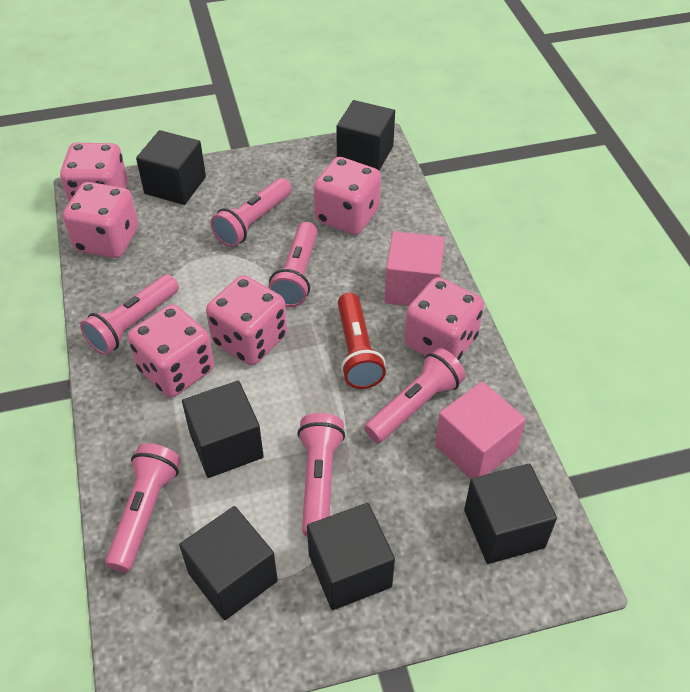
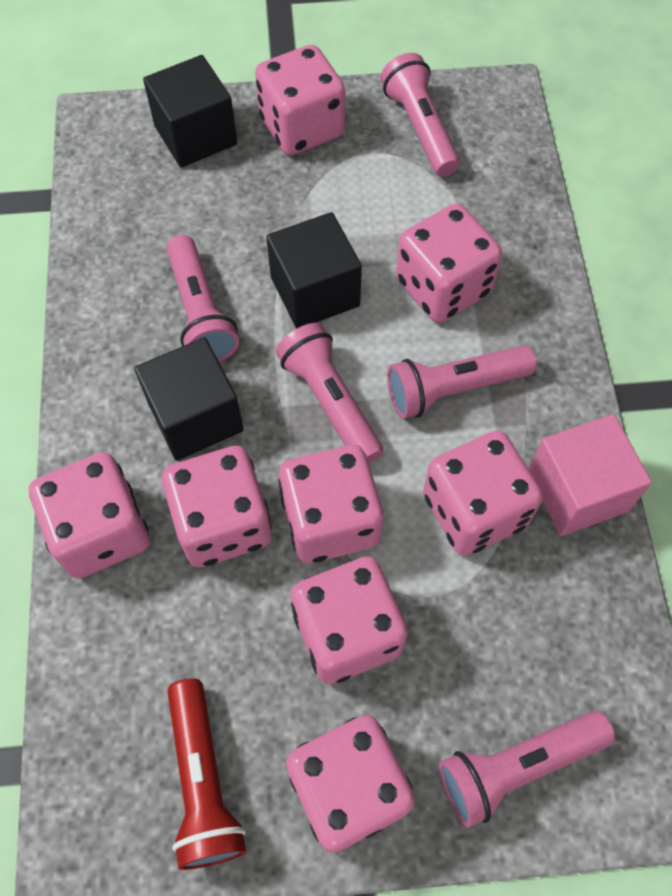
black cube: 6 -> 3
pink cube: 2 -> 1
pink dice: 6 -> 8
pink flashlight: 6 -> 5

